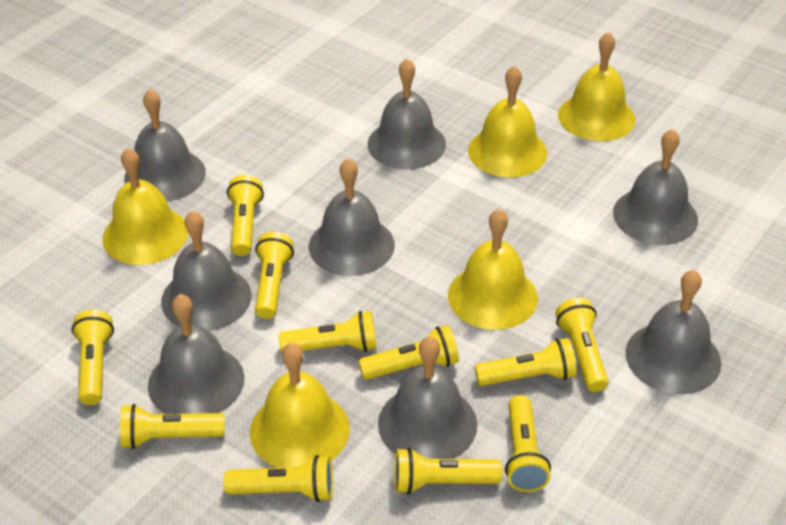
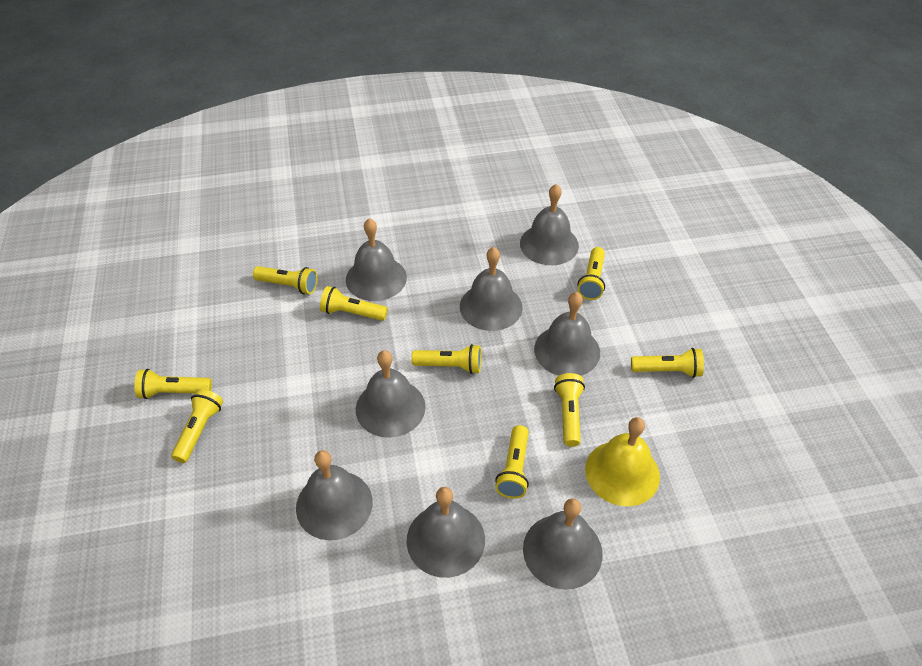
yellow bell: 5 -> 1
yellow flashlight: 11 -> 9

